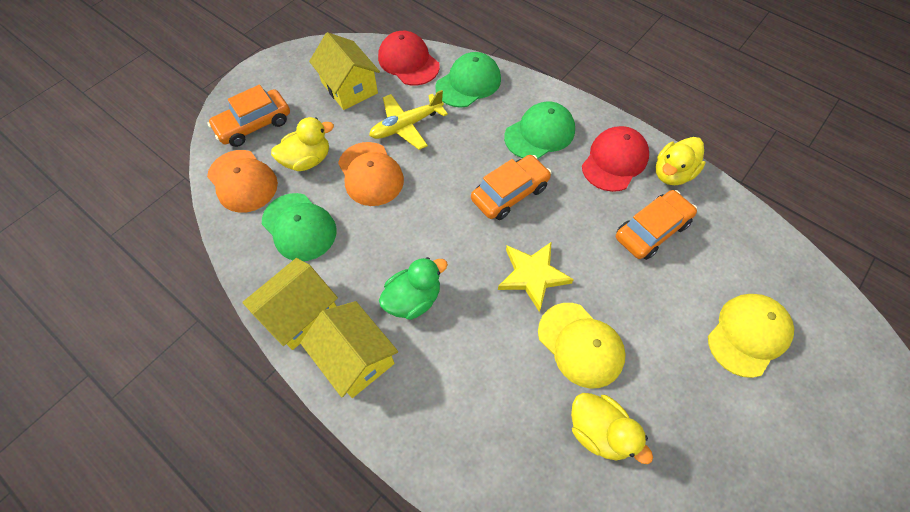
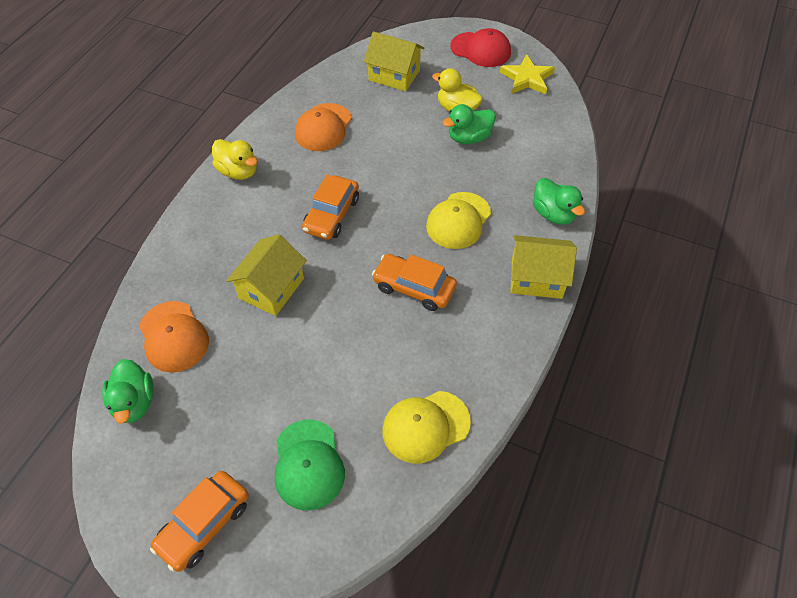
green cap: 3 -> 1
green duck: 1 -> 3
red cap: 2 -> 1
yellow duck: 3 -> 2
yellow plane: 1 -> 0

